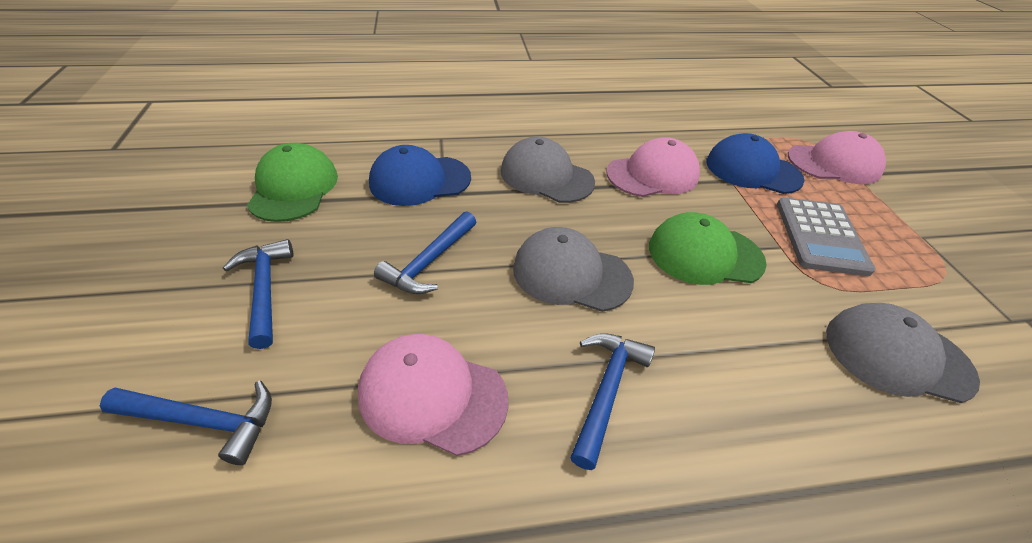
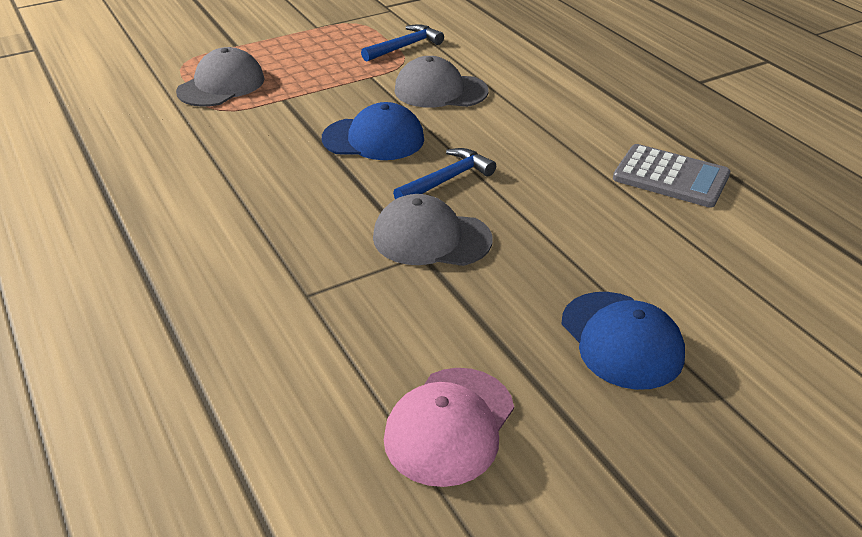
blue hammer: 4 -> 2
green cap: 2 -> 0
pink cap: 3 -> 1

